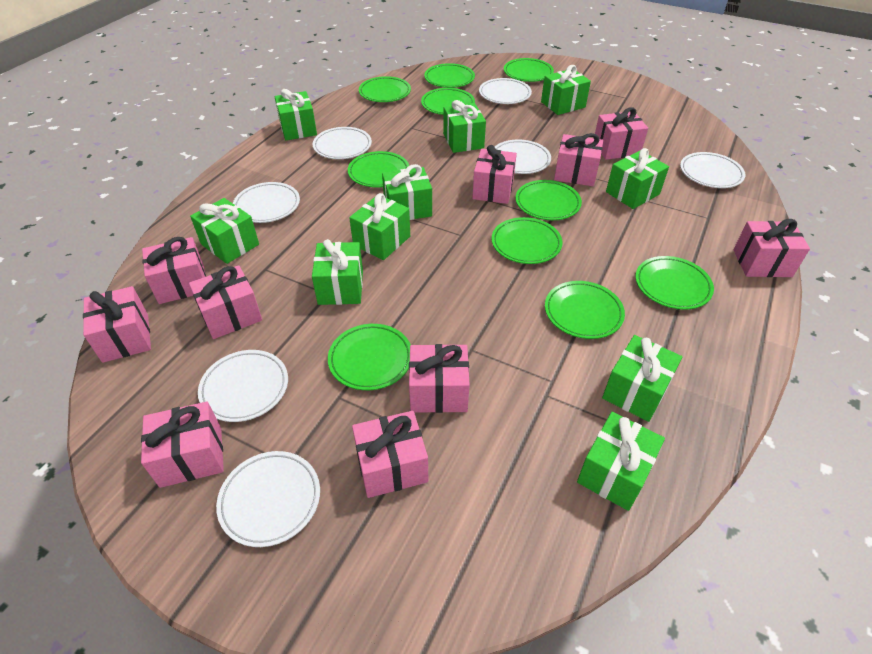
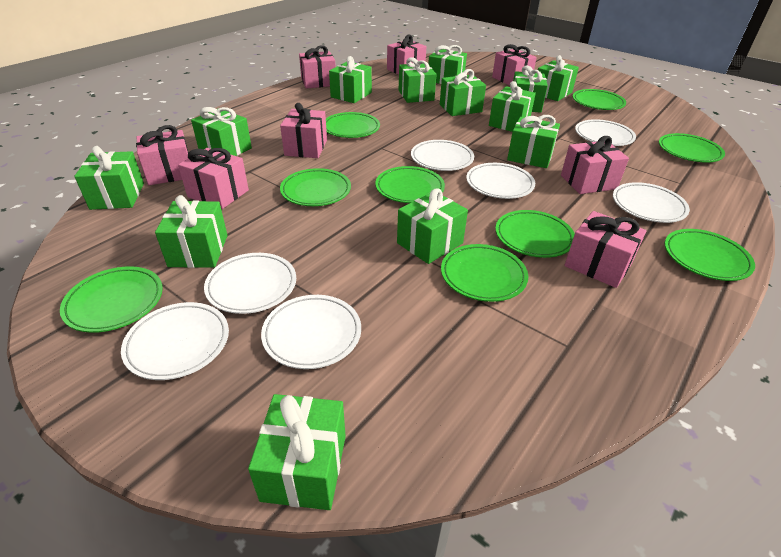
green gift: 10 -> 13
green plate: 10 -> 9
pink gift: 10 -> 8

